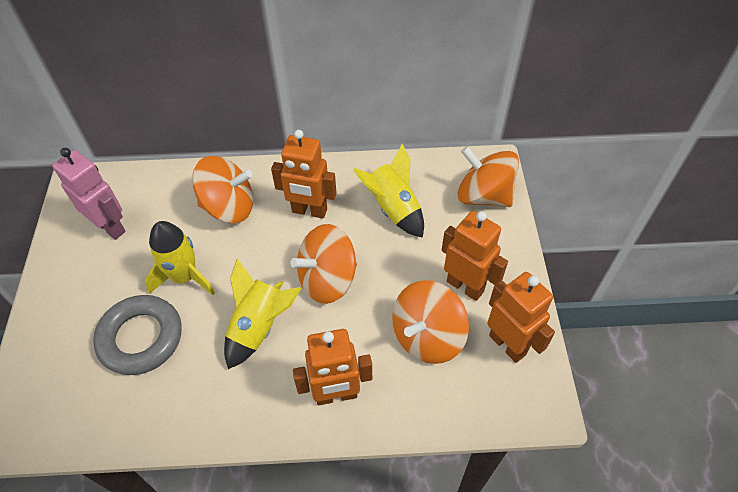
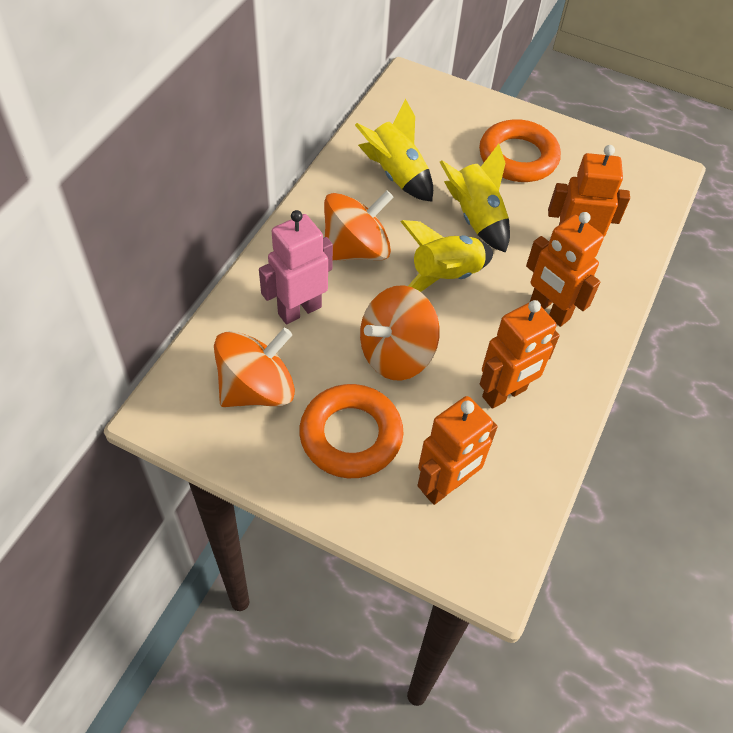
grey ring: 1 -> 0
orange ring: 0 -> 2
orange spinning top: 4 -> 3

